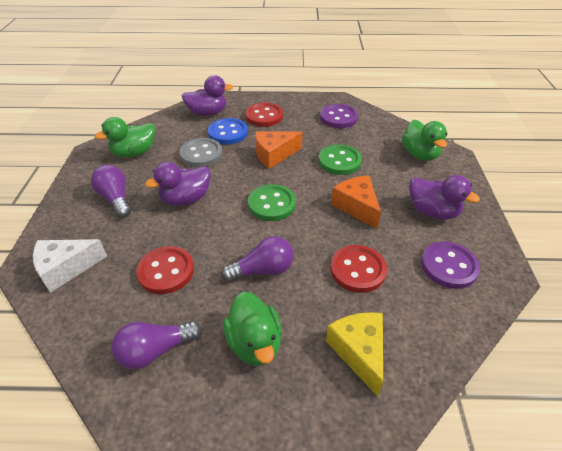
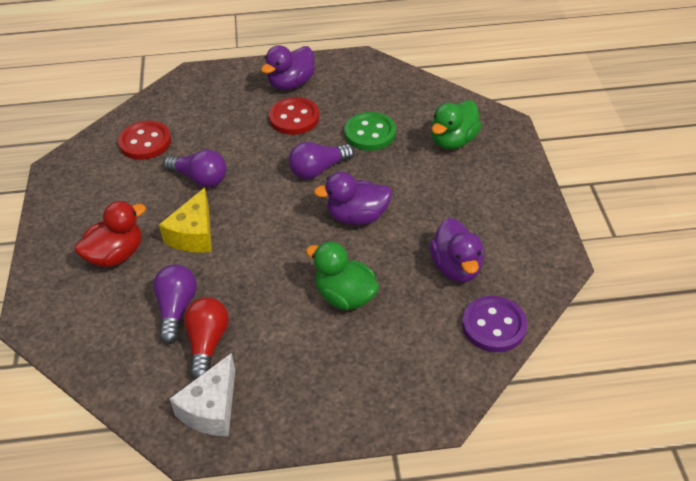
blue button: 1 -> 0
green button: 2 -> 1
green duck: 3 -> 2
grey button: 1 -> 0
orange cheese: 2 -> 0
purple button: 2 -> 1
red button: 3 -> 2
red duck: 0 -> 1
red light bulb: 0 -> 1

